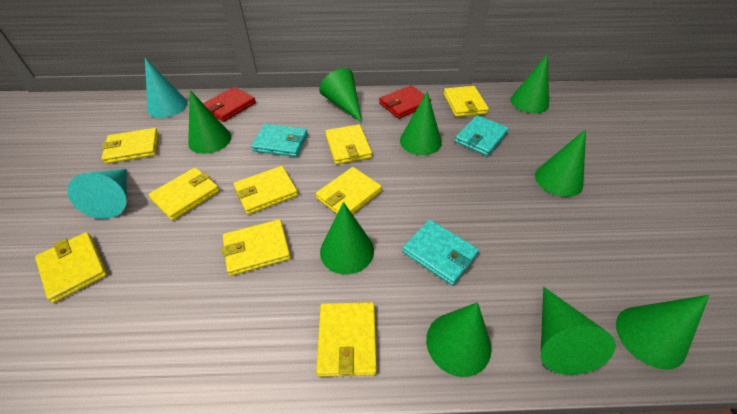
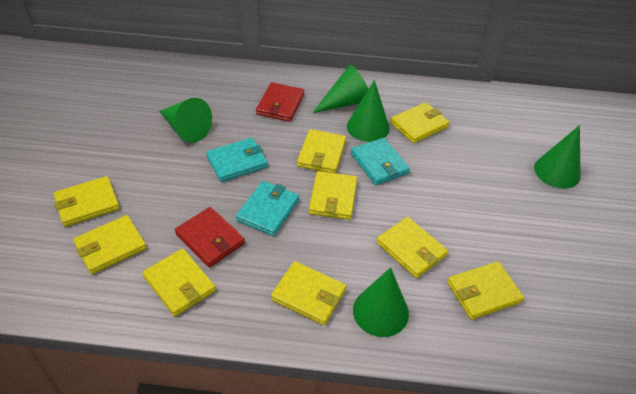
green cone: 9 -> 5
turquoise cone: 2 -> 0

